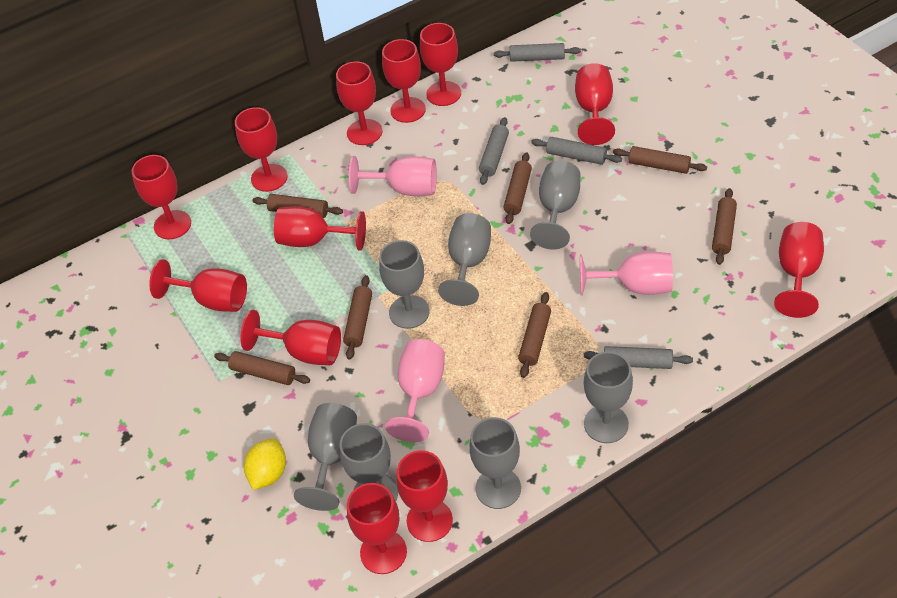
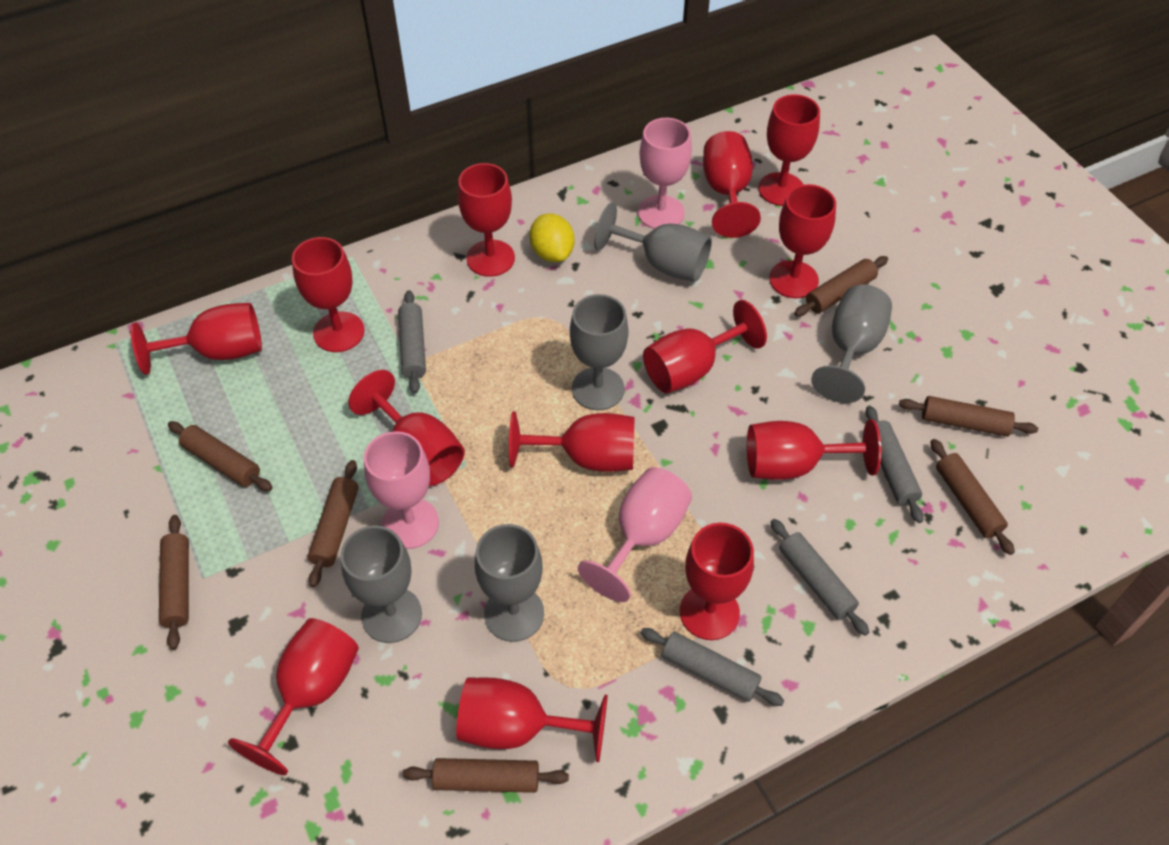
grey goblet: 7 -> 5
red goblet: 12 -> 13

